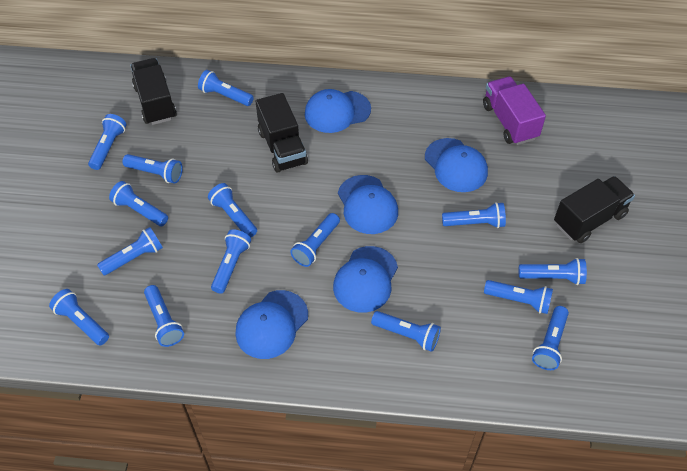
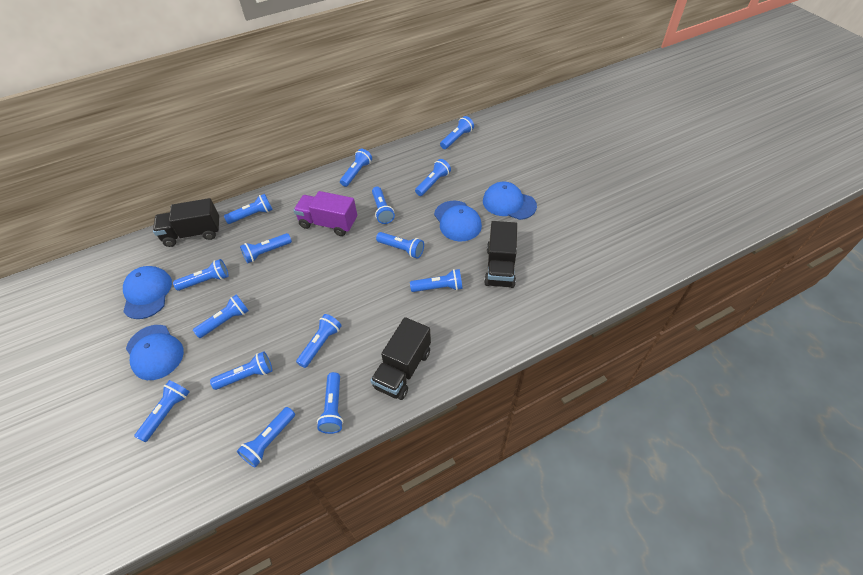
blue cap: 5 -> 4

